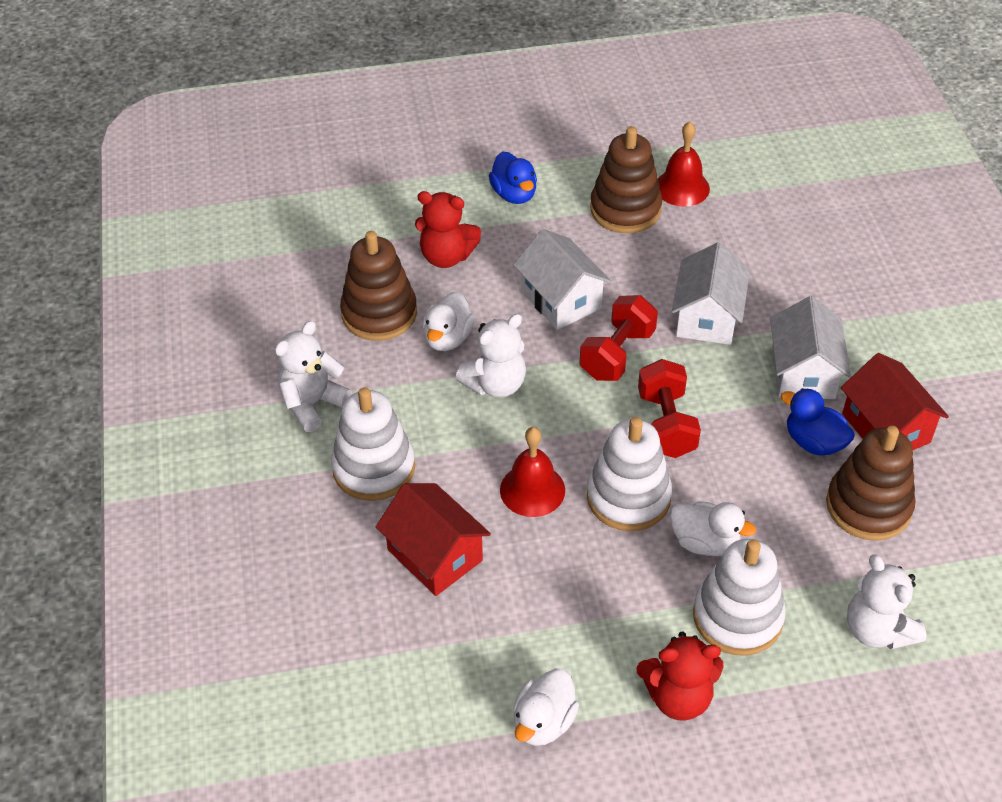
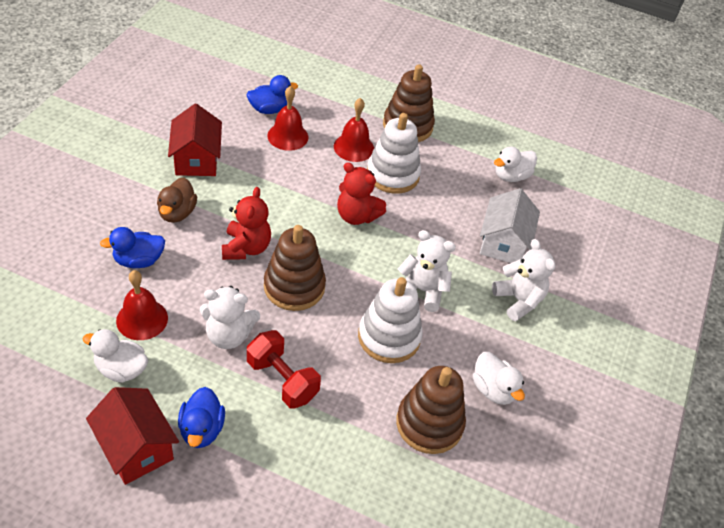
blue duck: 2 -> 3
brown duck: 0 -> 1
red bell: 2 -> 3
red dumbbell: 2 -> 1
white house: 3 -> 1
white stacking toy: 3 -> 2

